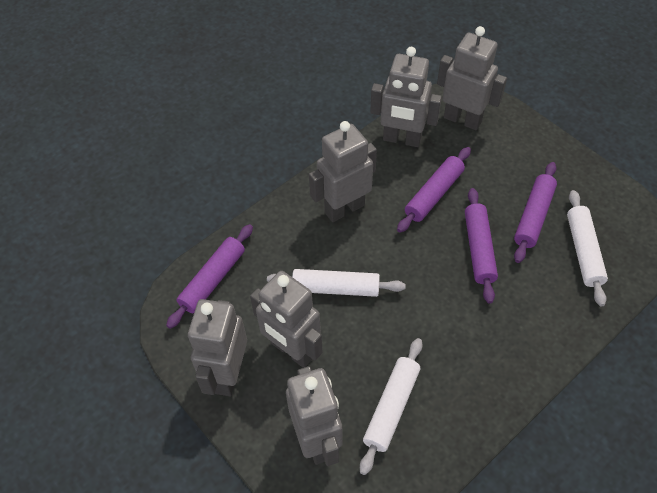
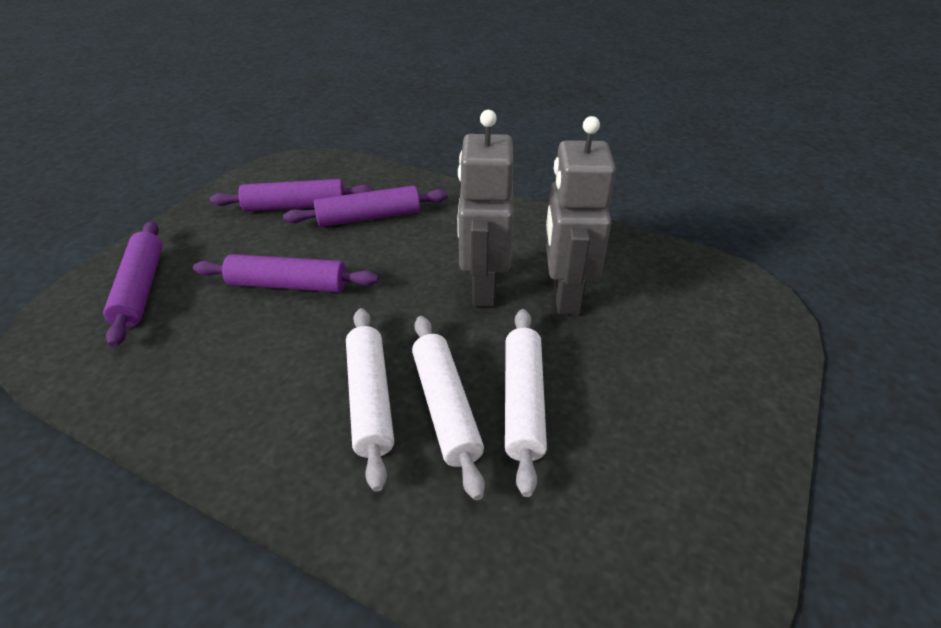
grey robot: 6 -> 2

